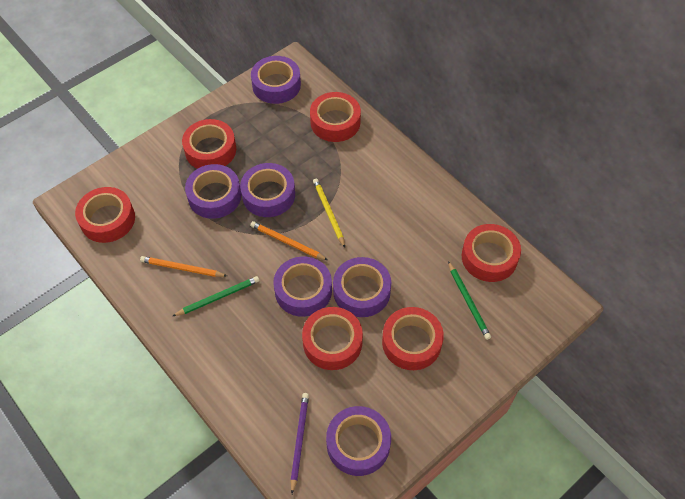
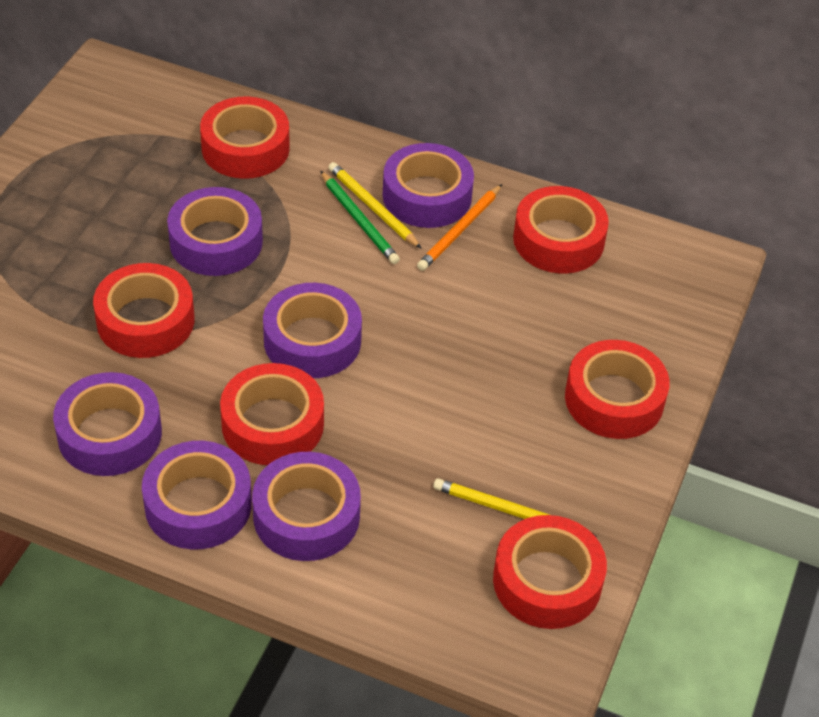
green pencil: 2 -> 1
orange pencil: 2 -> 1
purple pencil: 1 -> 0
yellow pencil: 1 -> 2

